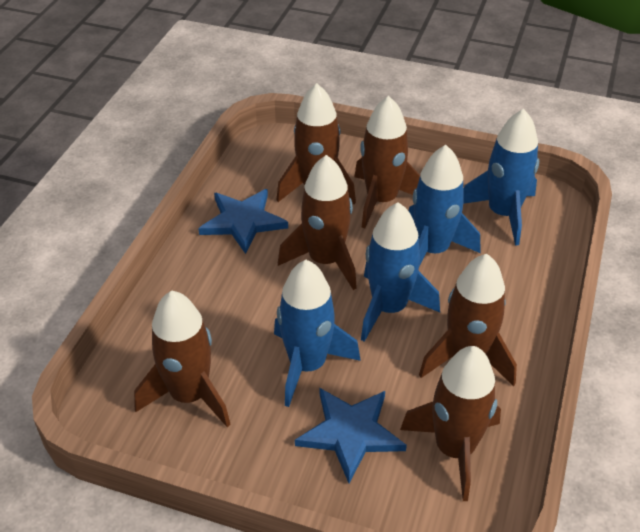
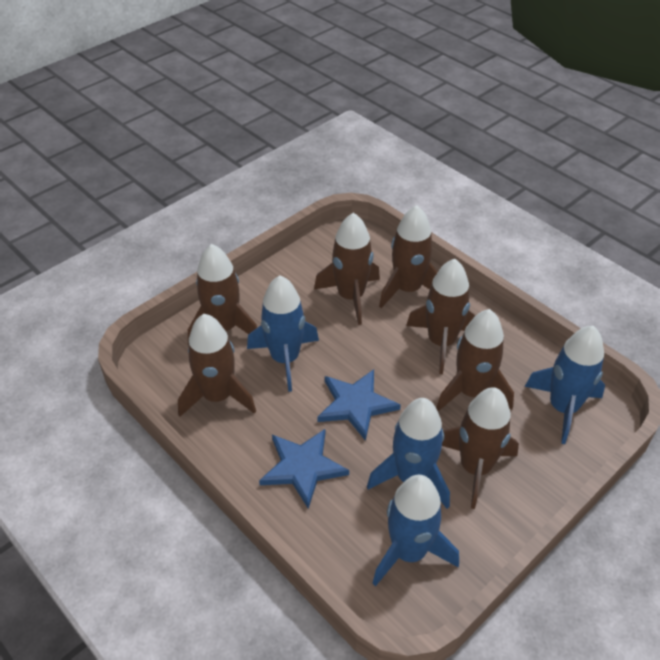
brown rocket: 6 -> 7

